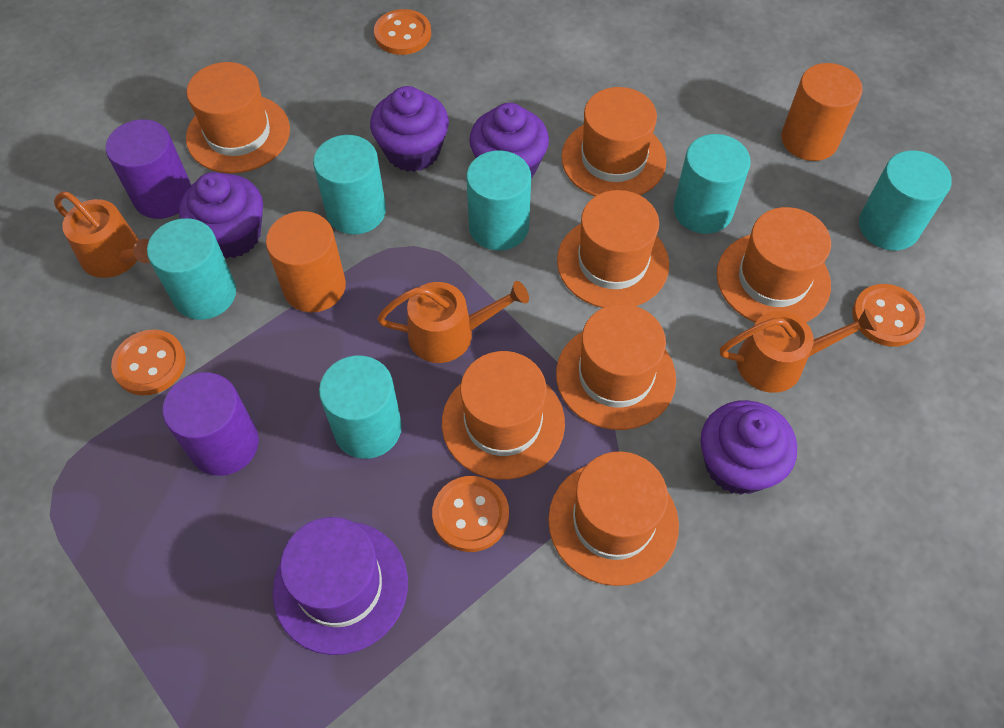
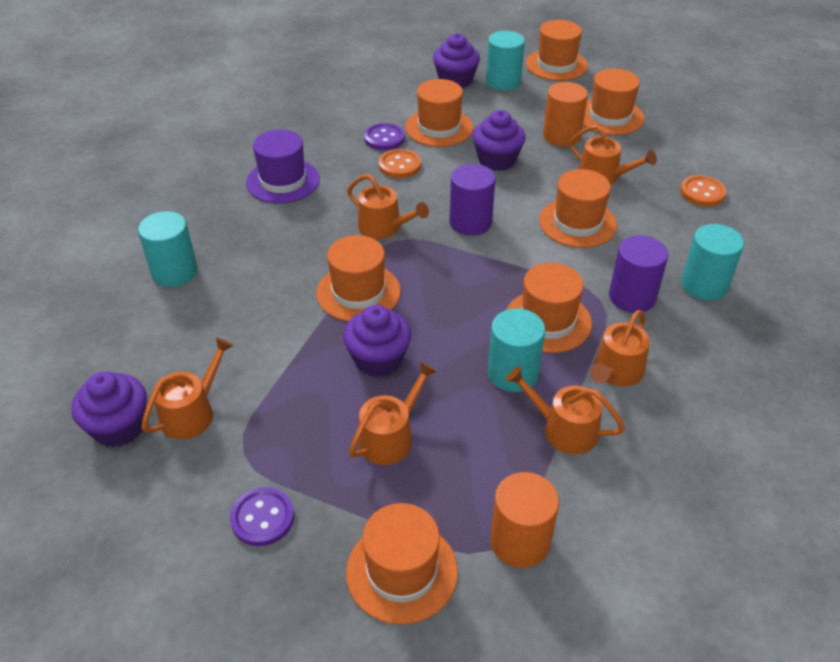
orange button: 4 -> 2
orange watering can: 3 -> 6
purple button: 0 -> 2
turquoise cylinder: 6 -> 4

